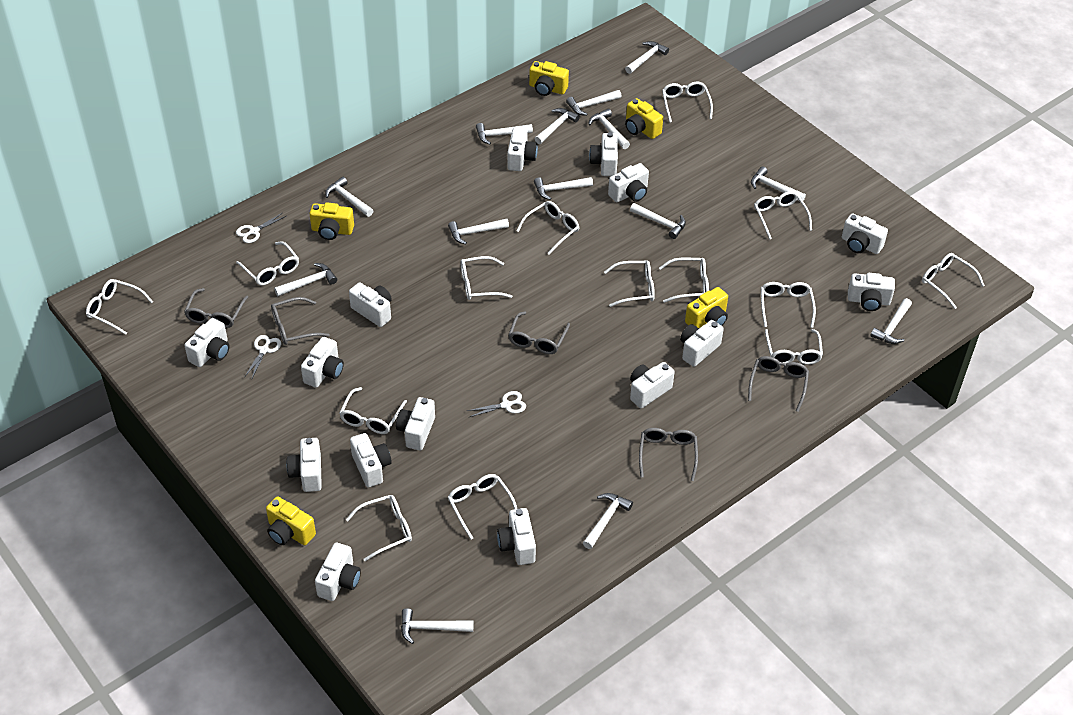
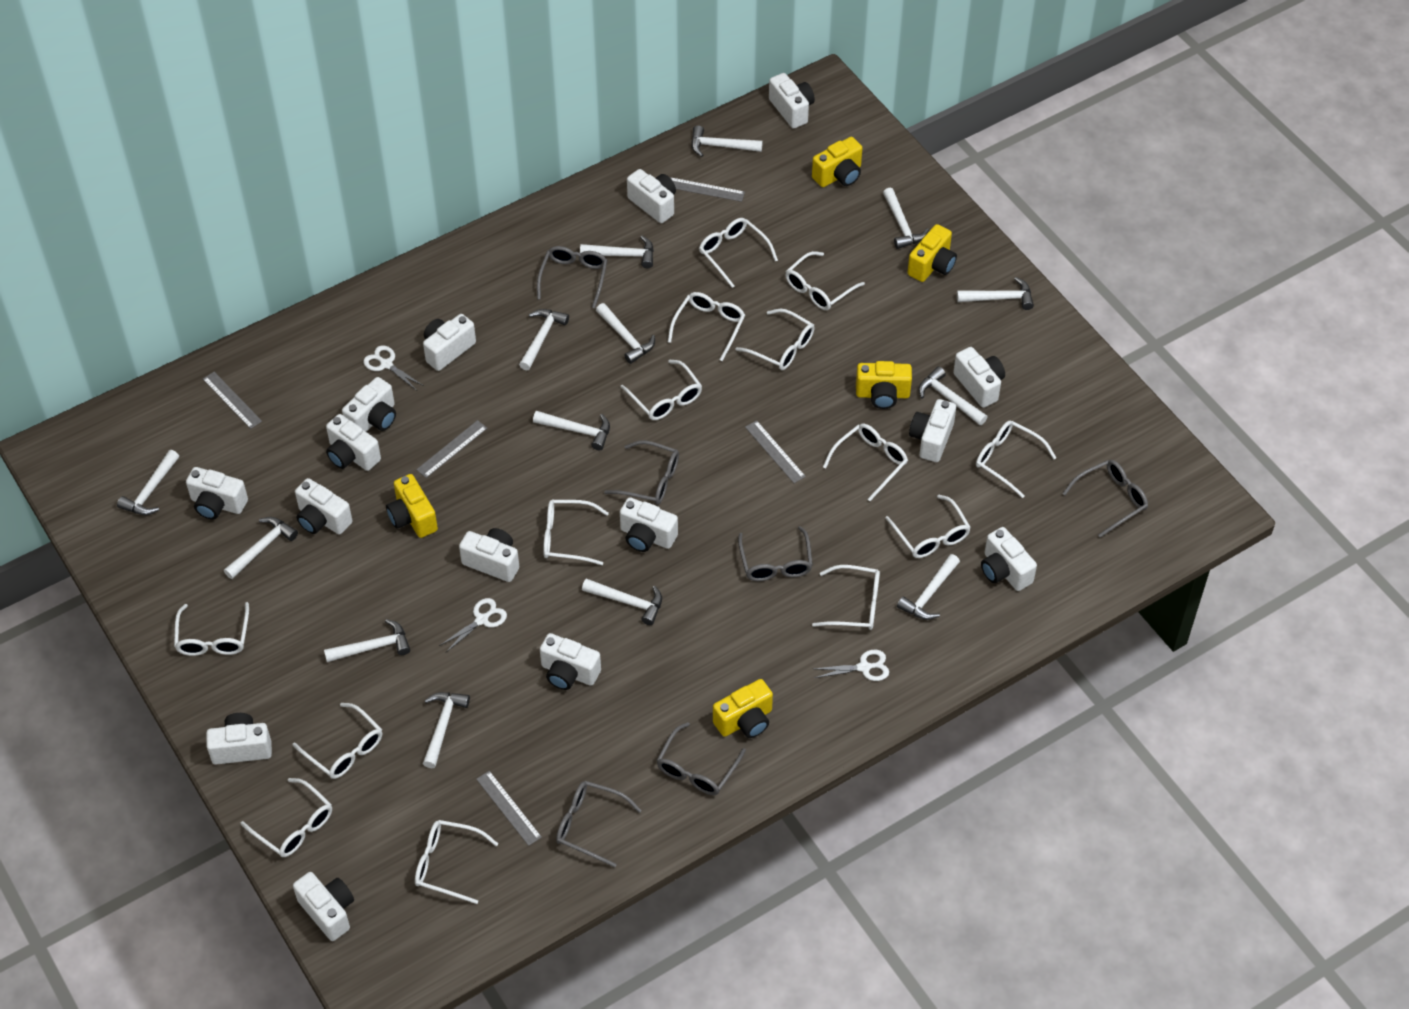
grey glasses: 5 -> 6
grey ruler: 0 -> 5

